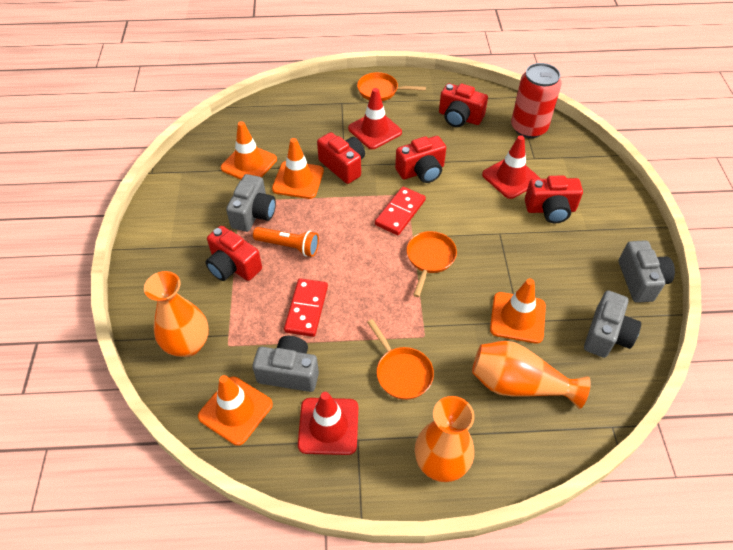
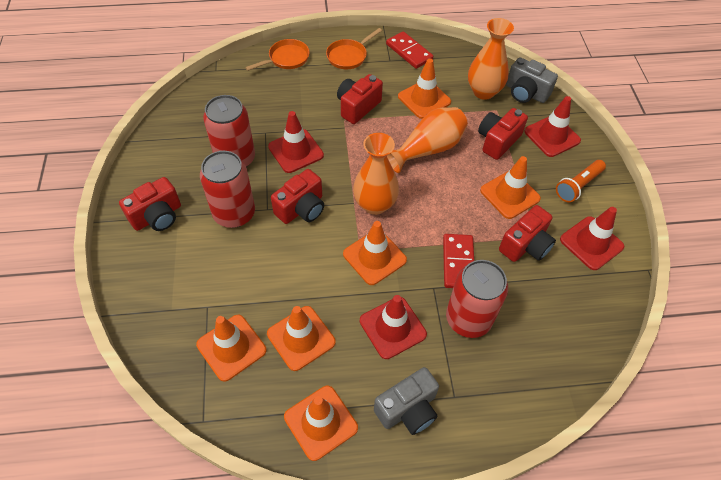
grey camera: 4 -> 2
orange pan: 3 -> 2
orange traffic cone: 4 -> 6
red can: 1 -> 3
red traffic cone: 3 -> 4

